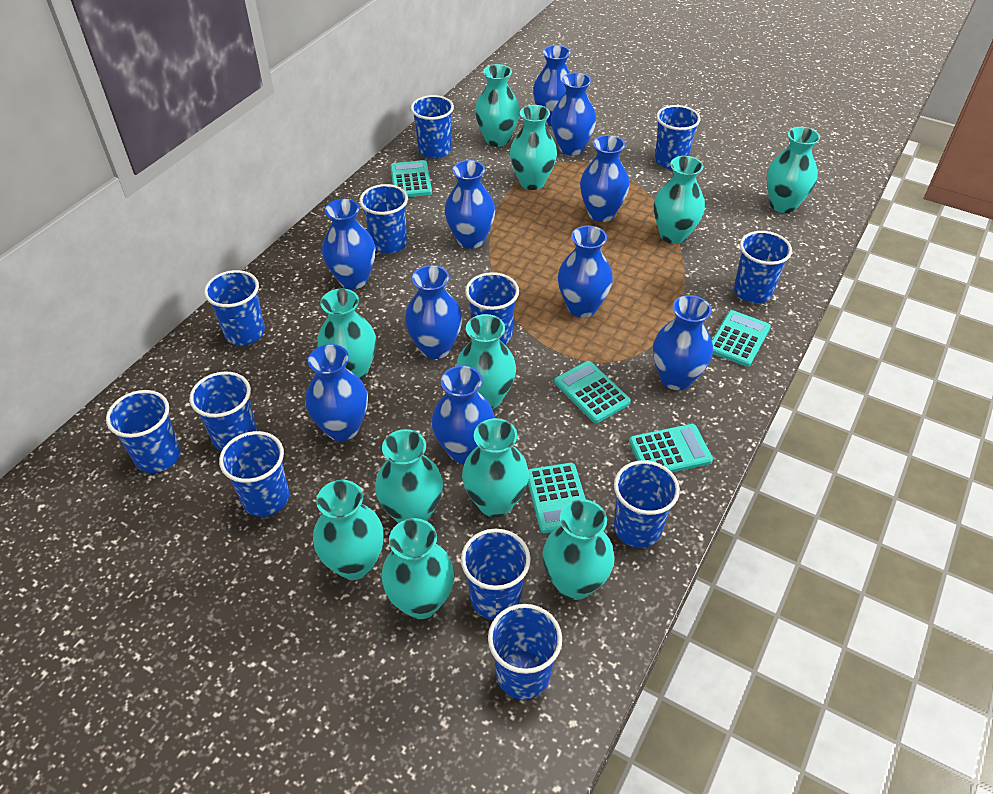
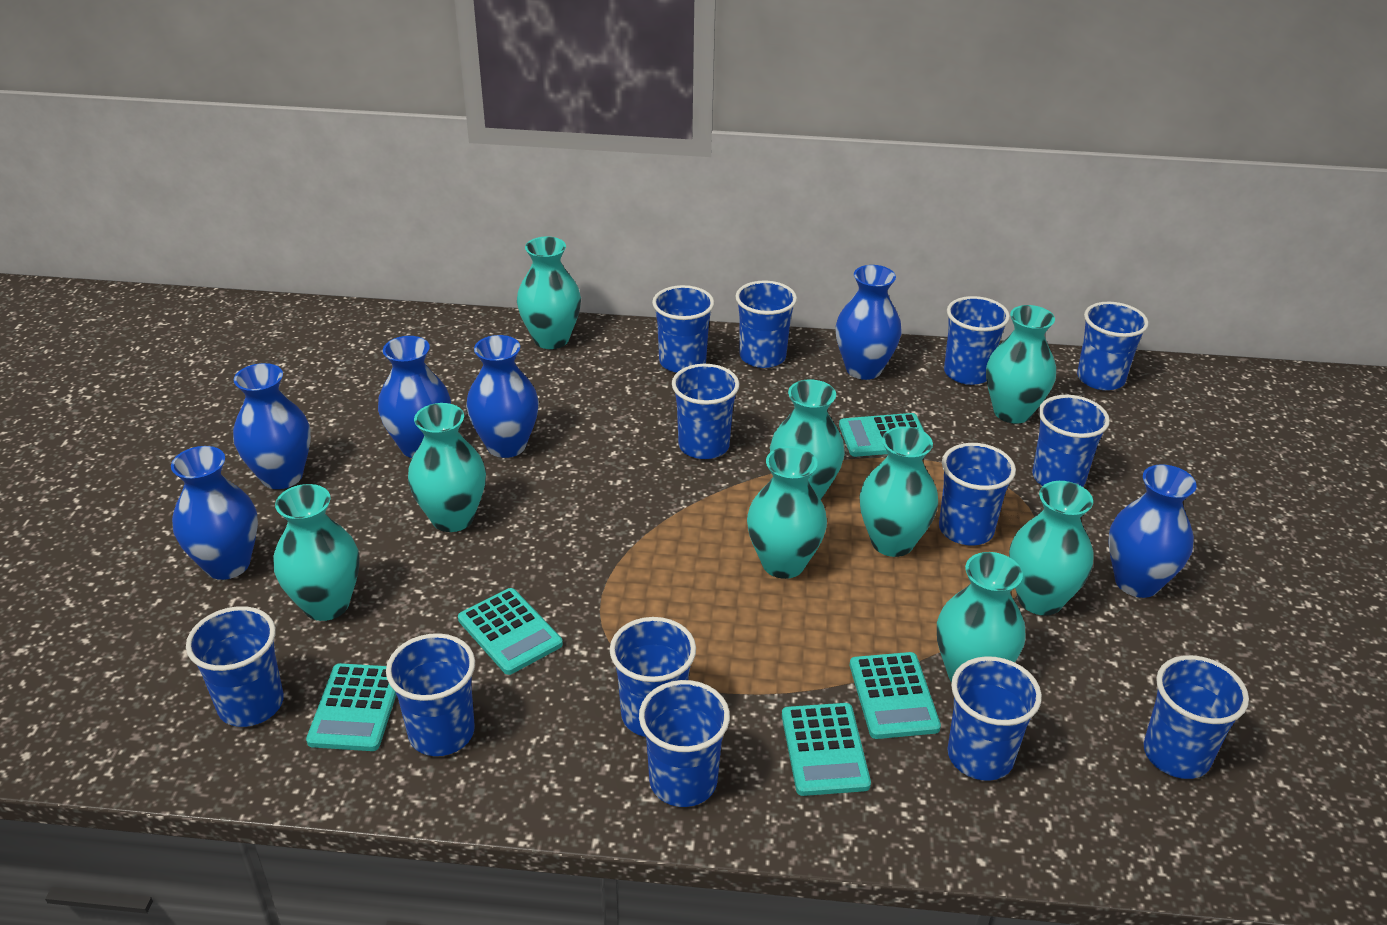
blue cup: 12 -> 13
blue vase: 10 -> 6
turquoise vase: 11 -> 9

